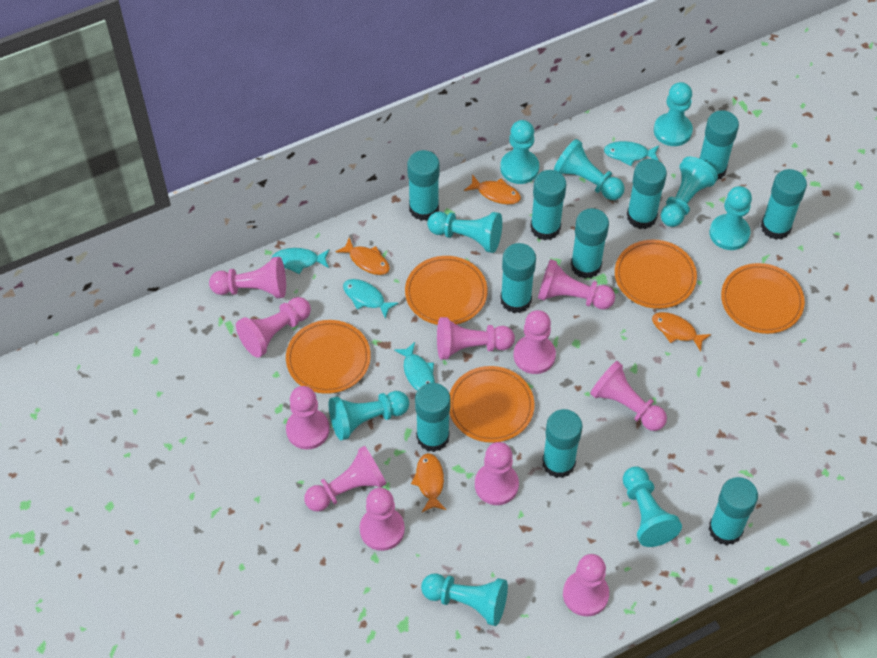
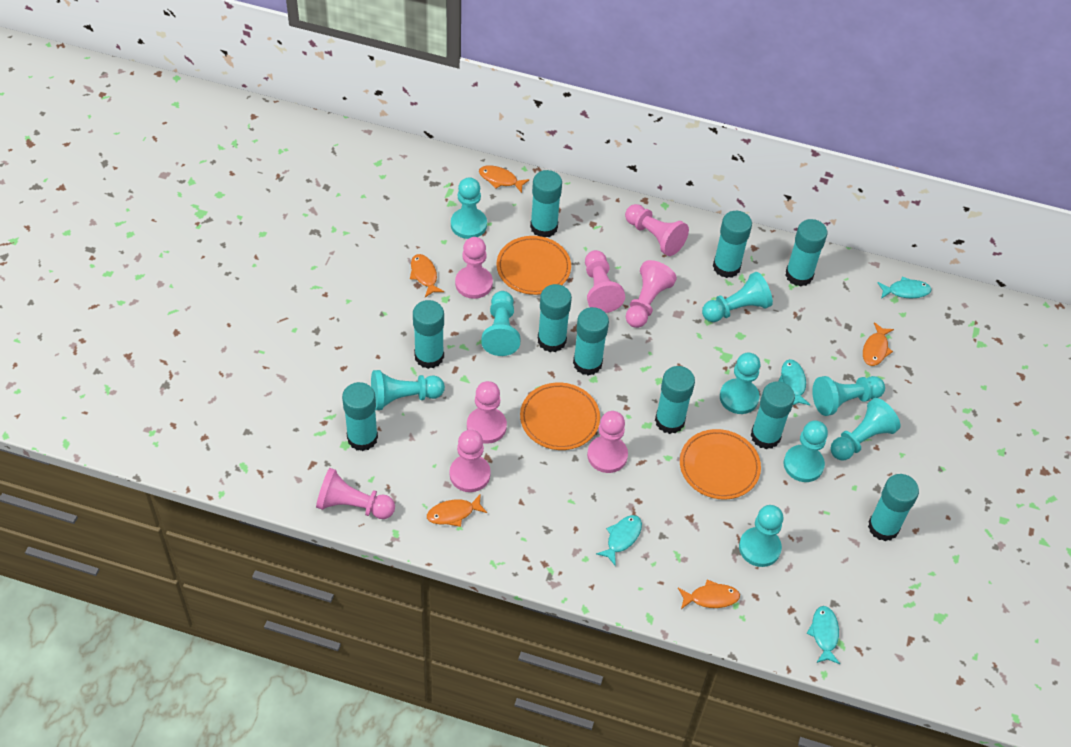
orange fish: 4 -> 5
orange plate: 5 -> 3
pink pawn: 11 -> 8

